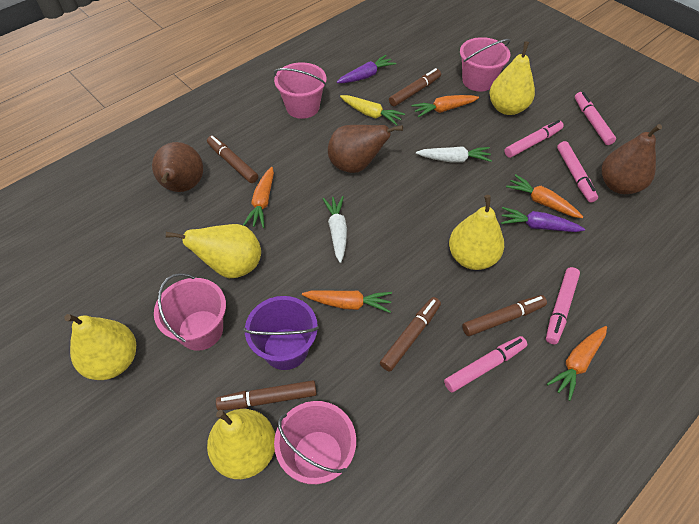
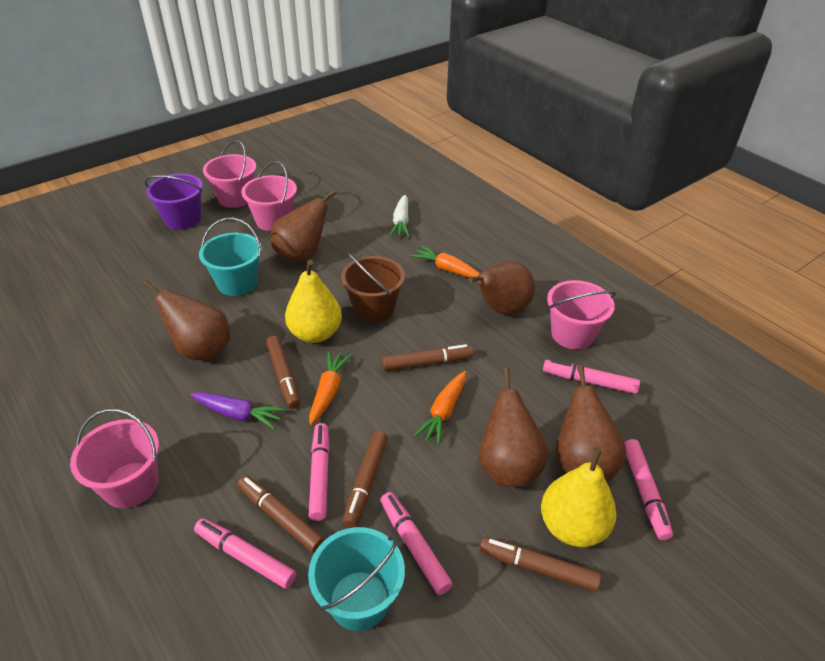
brown bucket: 0 -> 1
brown pear: 3 -> 5
orange carrot: 5 -> 3
purple carrot: 2 -> 1
turquoise bucket: 0 -> 2
white carrot: 2 -> 1
yellow carrot: 1 -> 0
yellow pear: 5 -> 2

